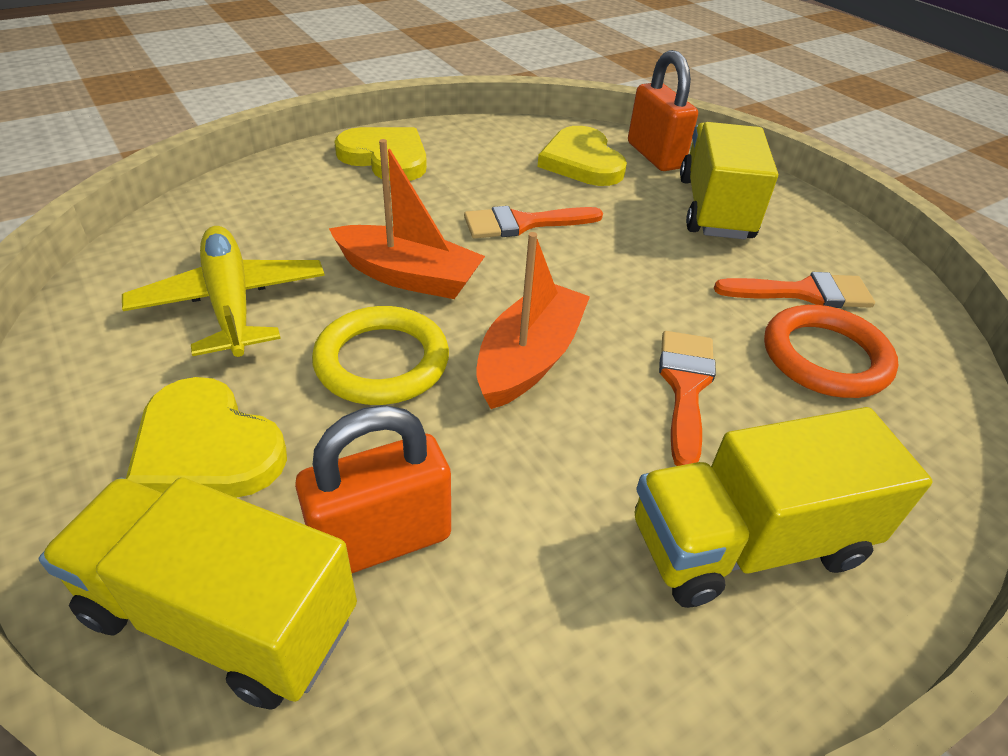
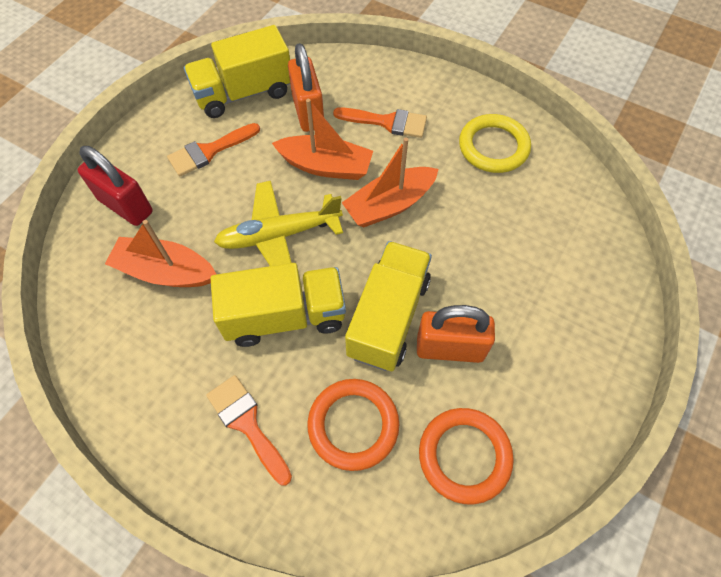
orange boat: 2 -> 3
orange ring: 1 -> 2
red padlock: 0 -> 1
yellow heart: 3 -> 0

